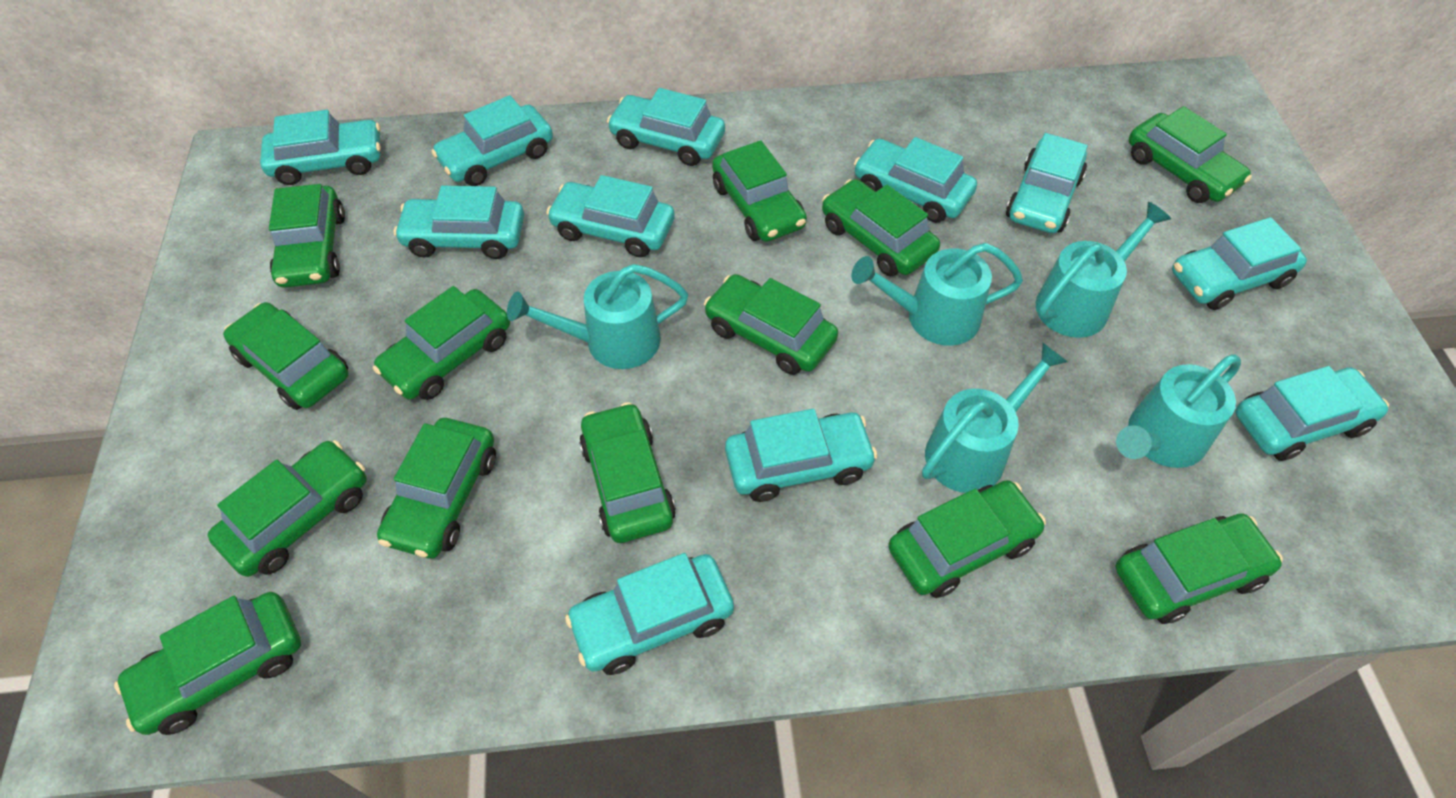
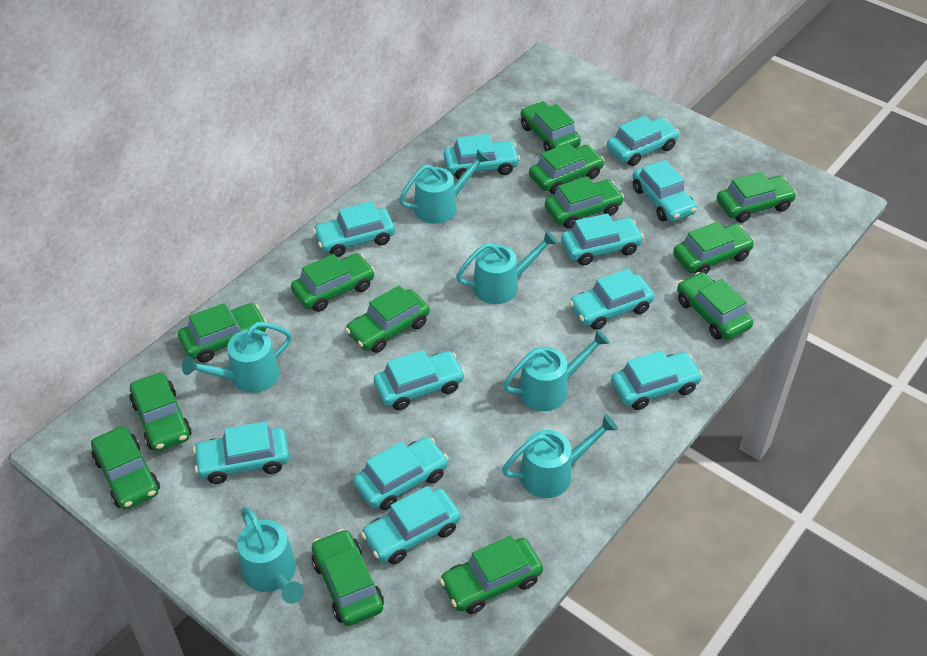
turquoise watering can: 5 -> 6

